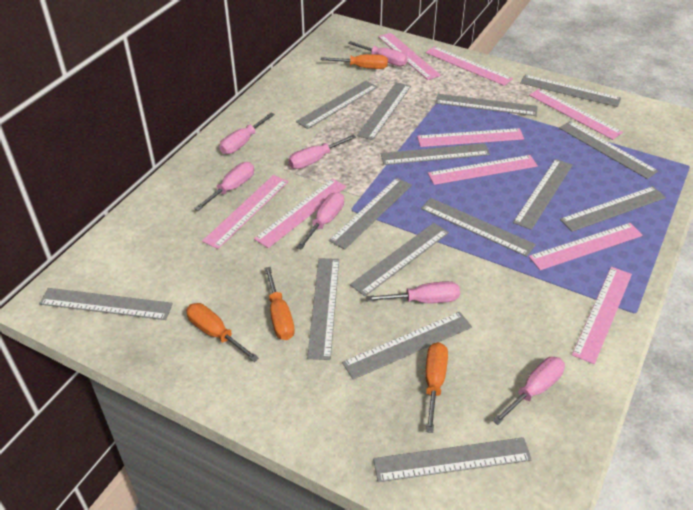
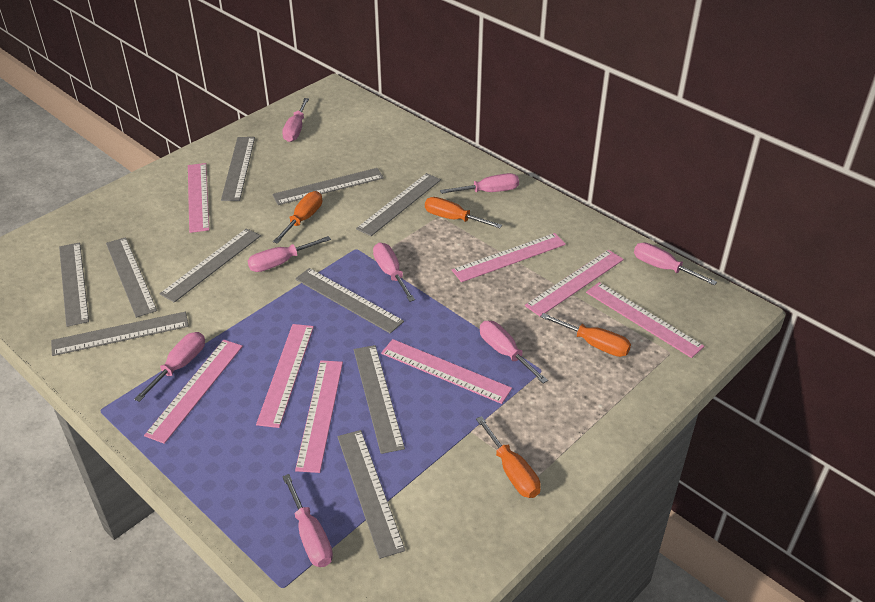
grey ruler: 15 -> 10
pink ruler: 9 -> 8
pink screwdriver: 7 -> 8

